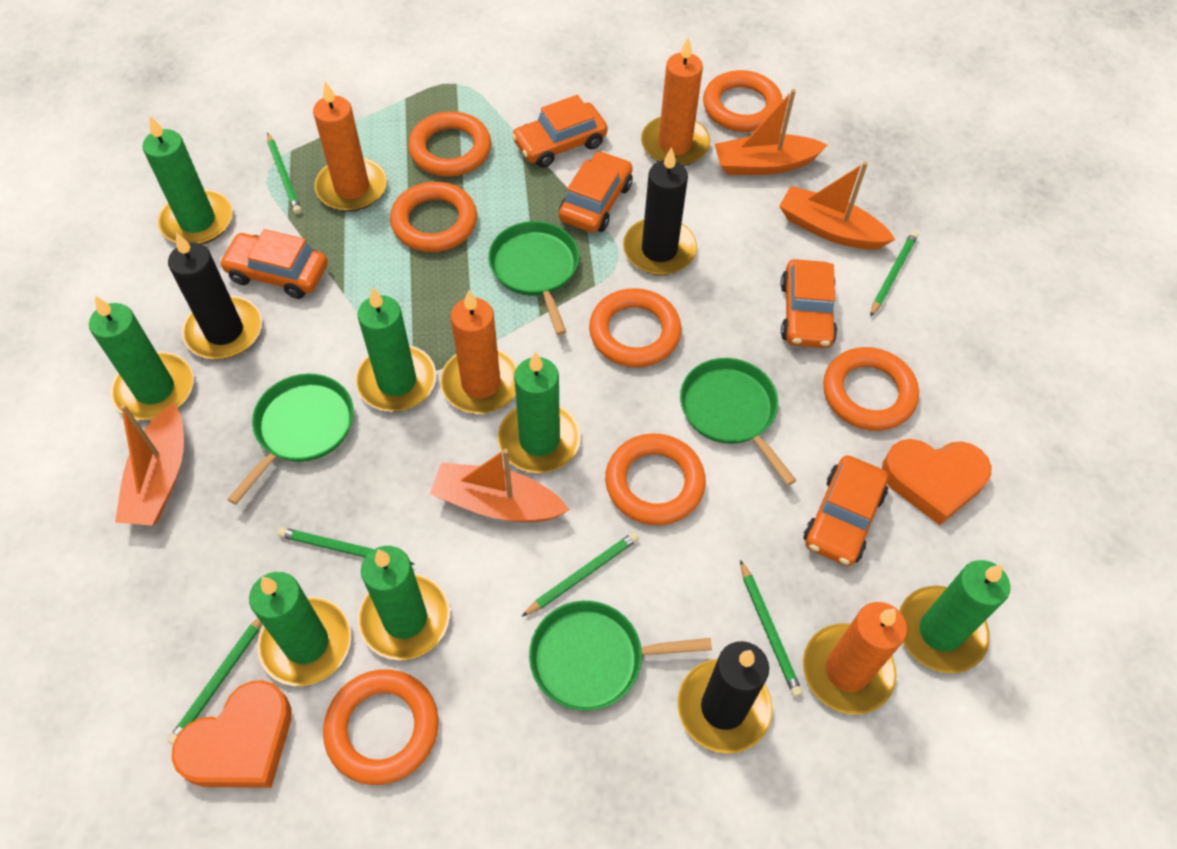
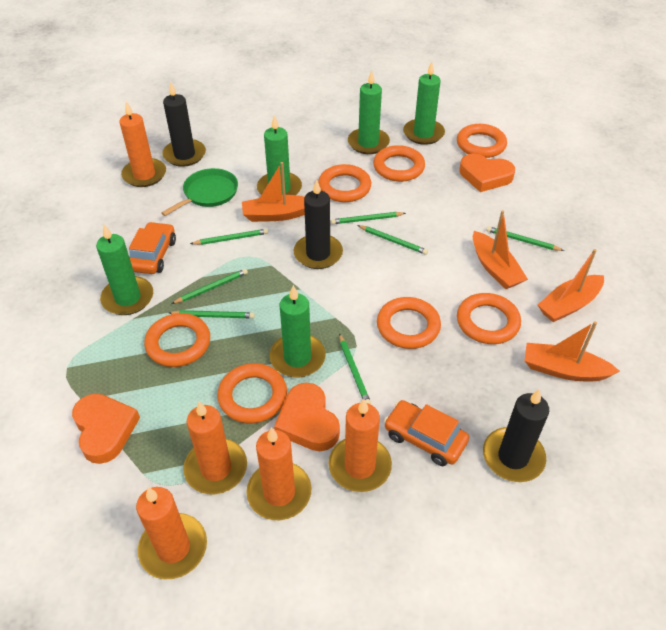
green candle: 7 -> 5
green pan: 4 -> 1
green pencil: 6 -> 7
orange candle: 4 -> 5
orange car: 5 -> 2
orange heart: 2 -> 3

